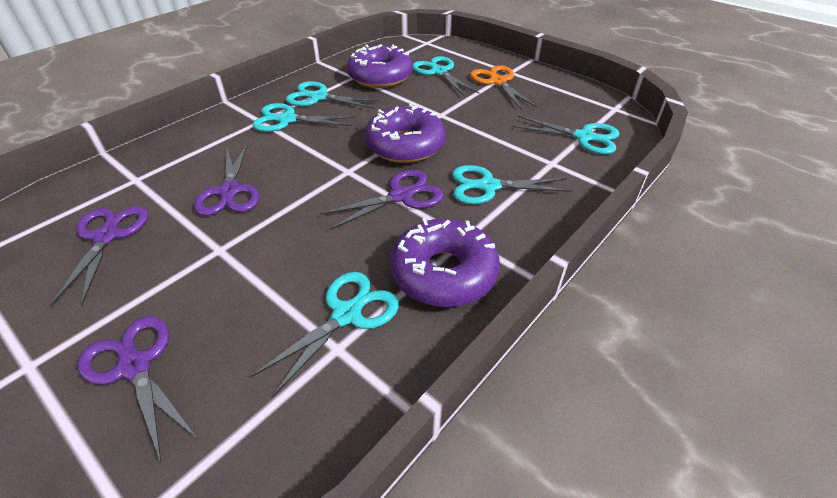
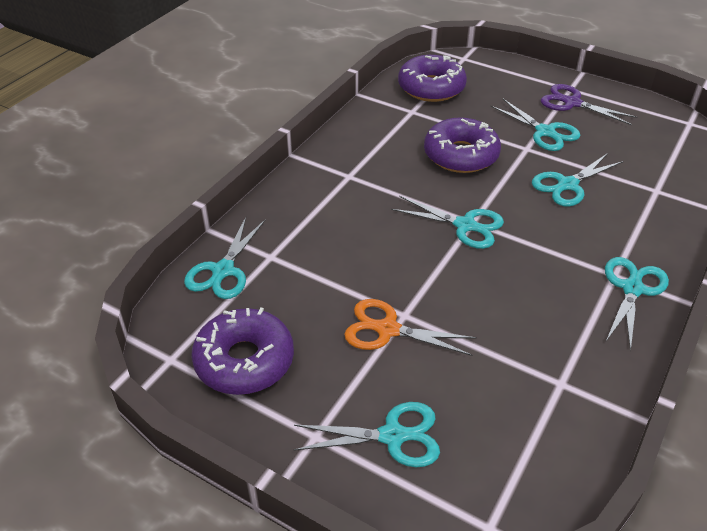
purple scissors: 4 -> 1

